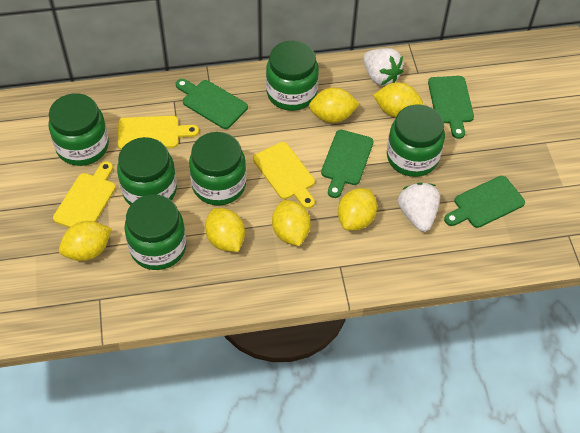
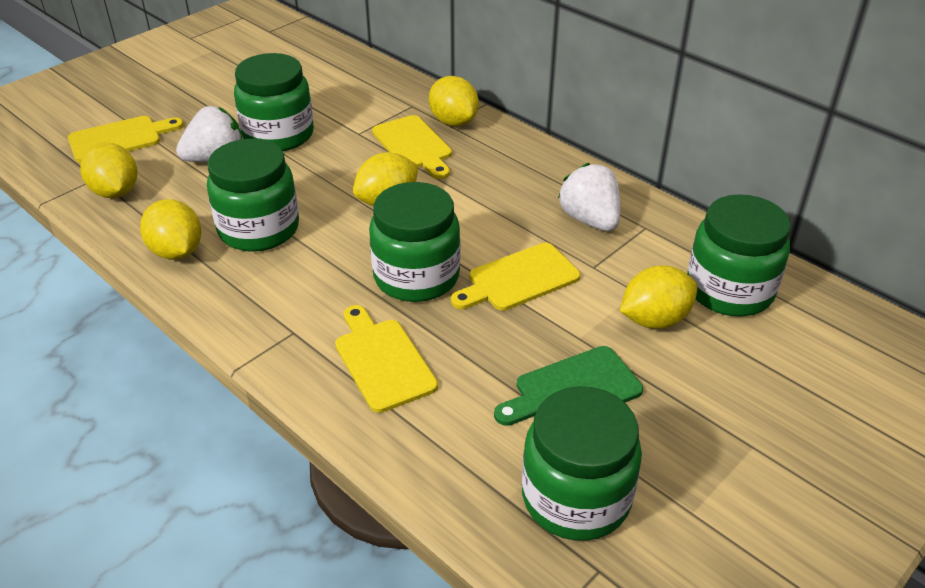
green cutting board: 4 -> 1
green jar: 6 -> 5
yellow cutting board: 3 -> 4
yellow lemon: 6 -> 5

